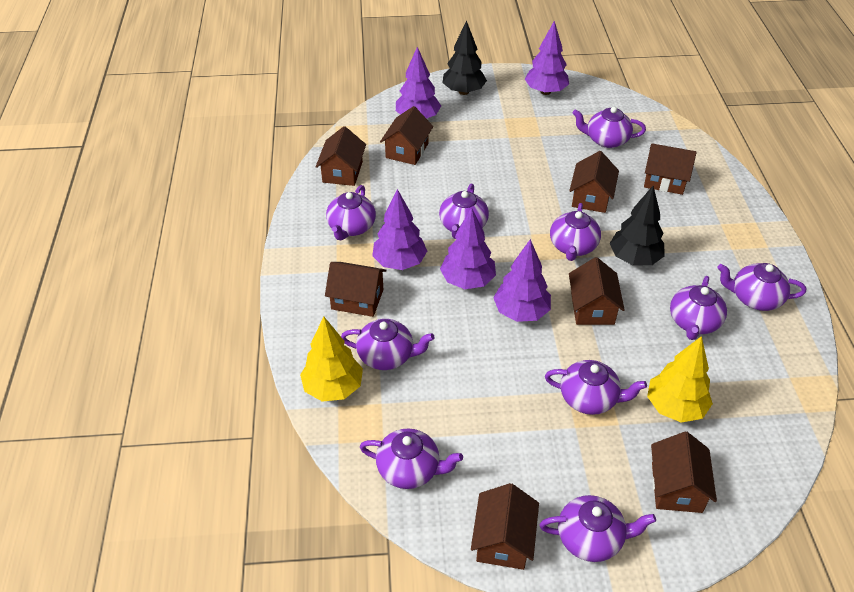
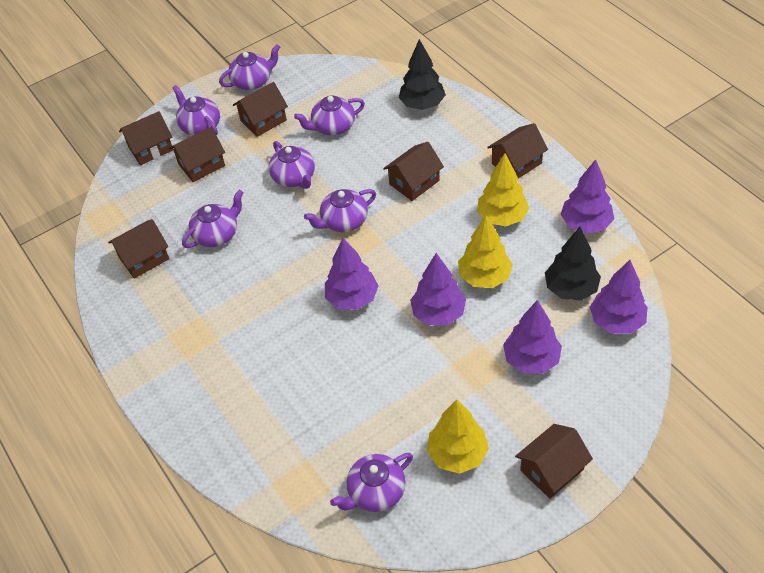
brown house: 8 -> 7
purple teapot: 10 -> 7
yellow tree: 2 -> 3

